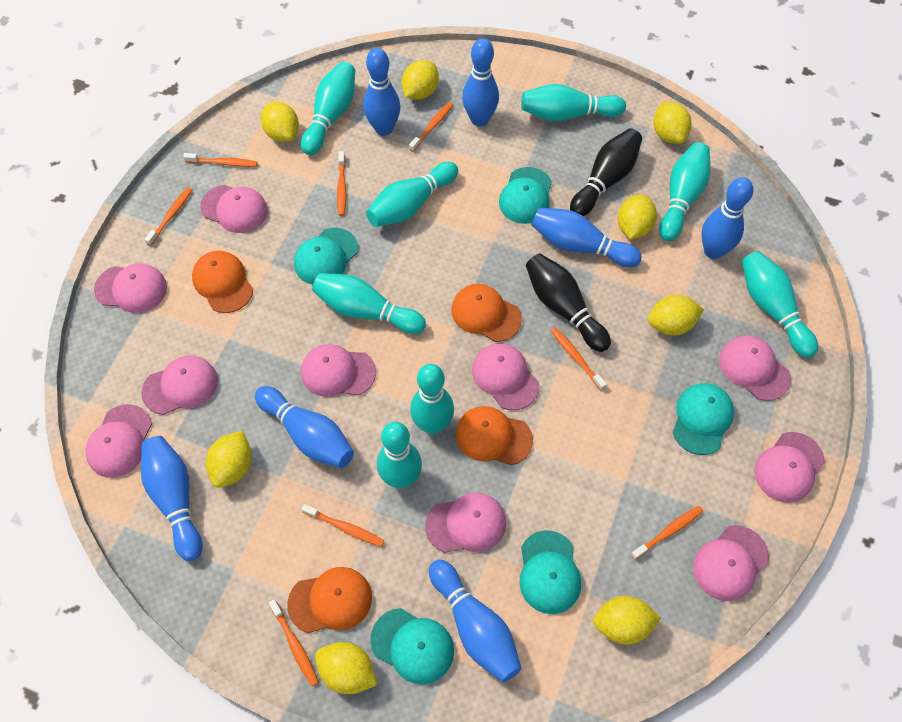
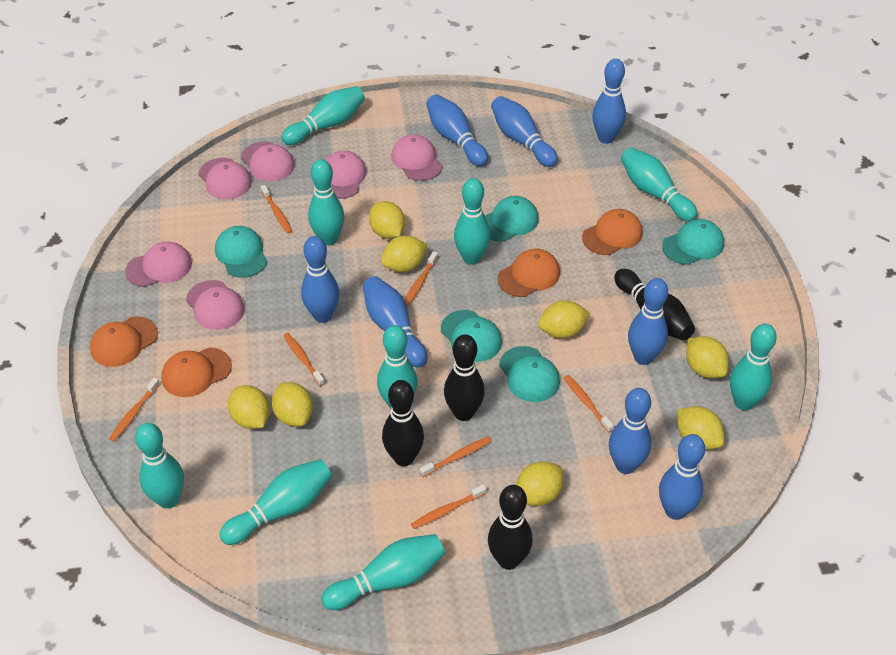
black bowling pin: 2 -> 4
blue bowling pin: 7 -> 8
orange toothbrush: 8 -> 7
pink cap: 10 -> 6
turquoise bowling pin: 8 -> 9

